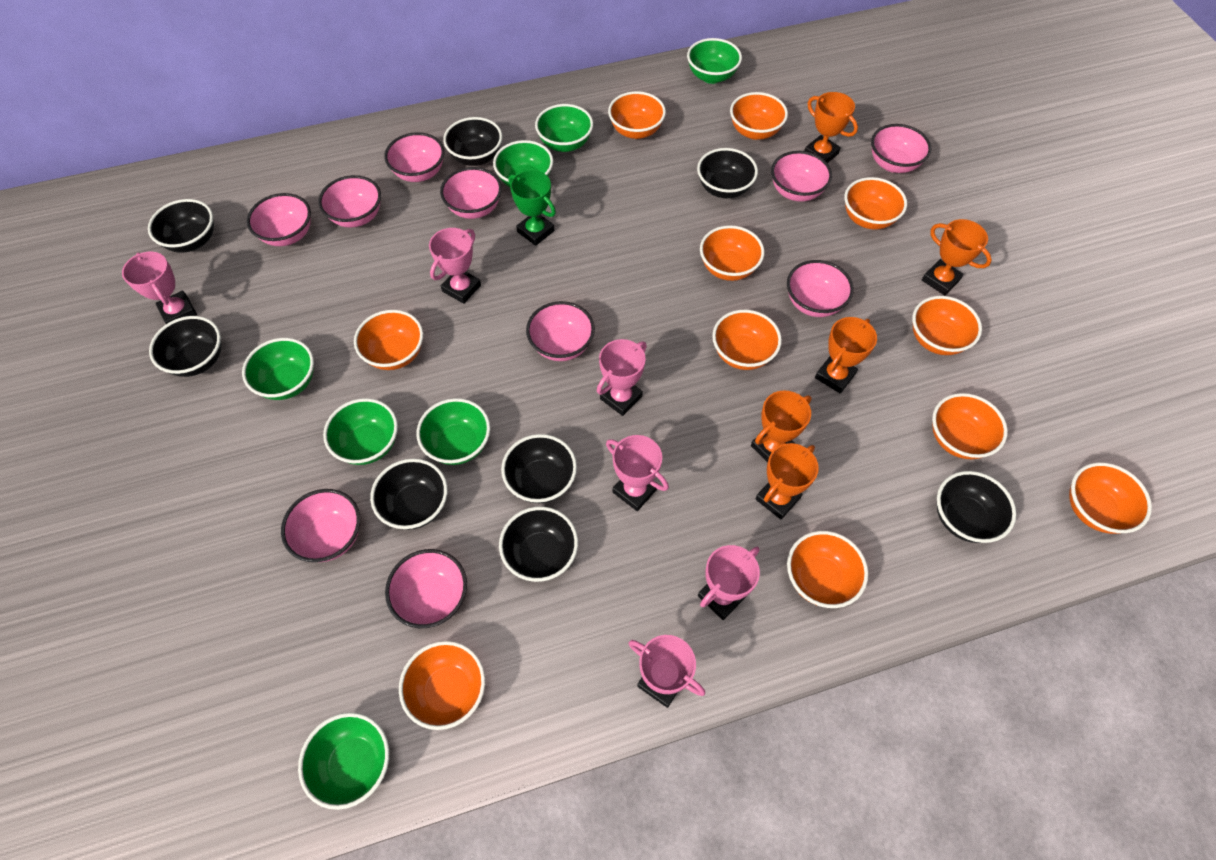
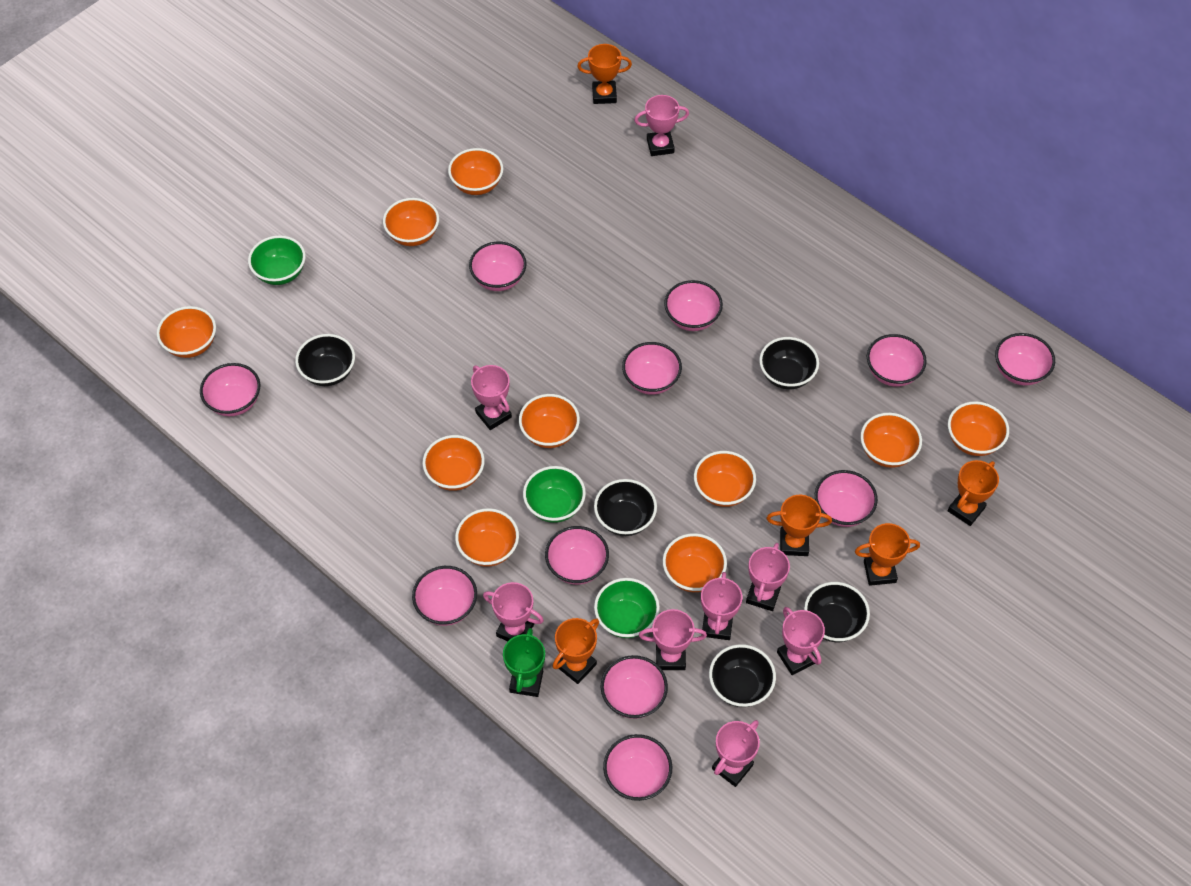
black bowl: 8 -> 5
green bowl: 7 -> 3
orange bowl: 11 -> 10
pink bowl: 10 -> 11
pink trophy: 6 -> 8

